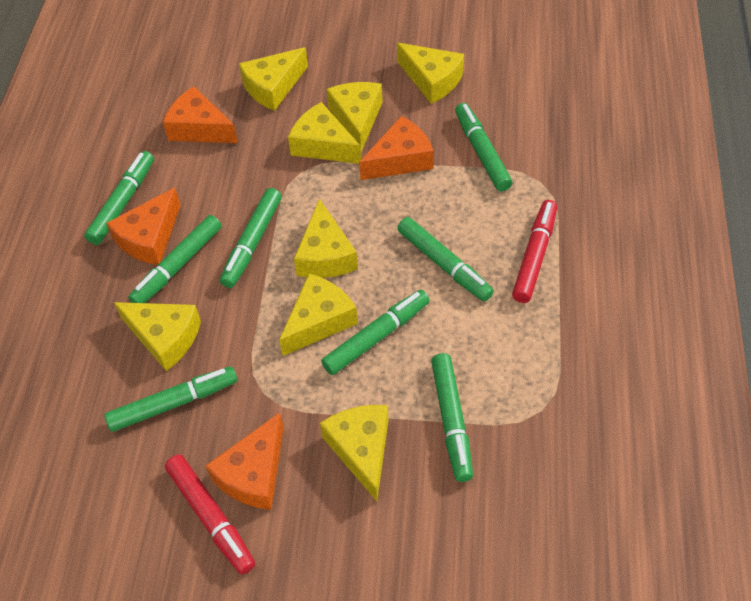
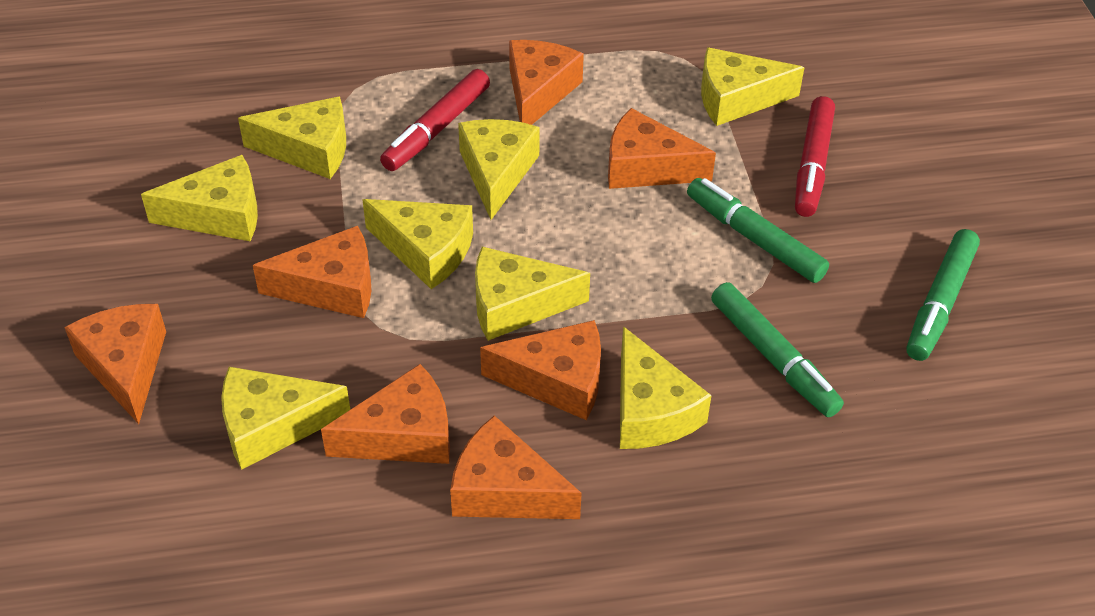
green marker: 8 -> 3
orange cheese: 4 -> 7

